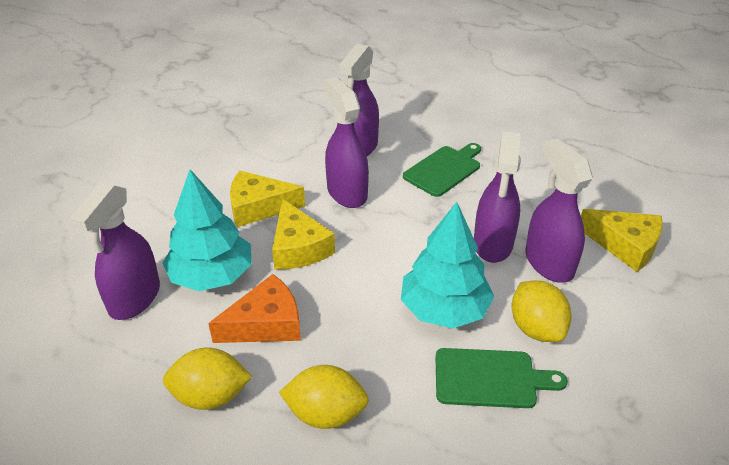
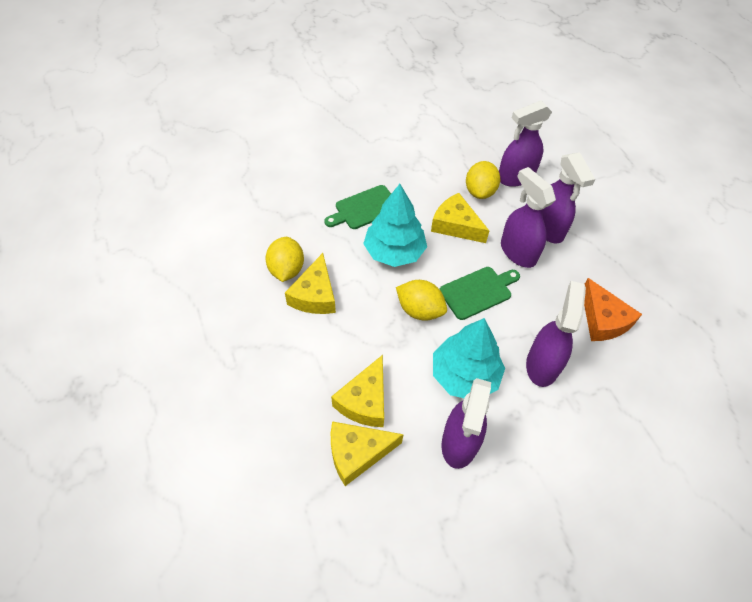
yellow cheese: 3 -> 4

